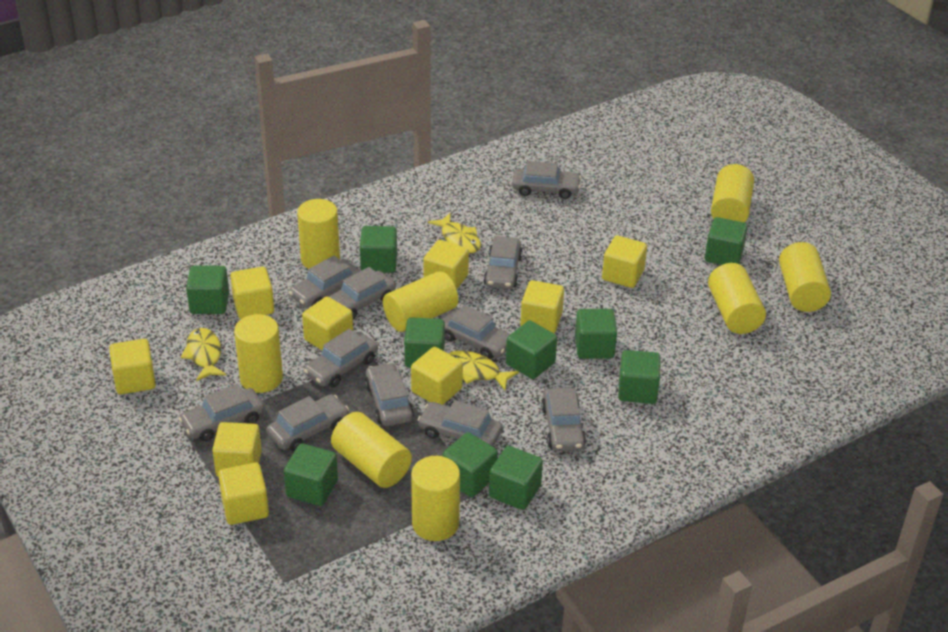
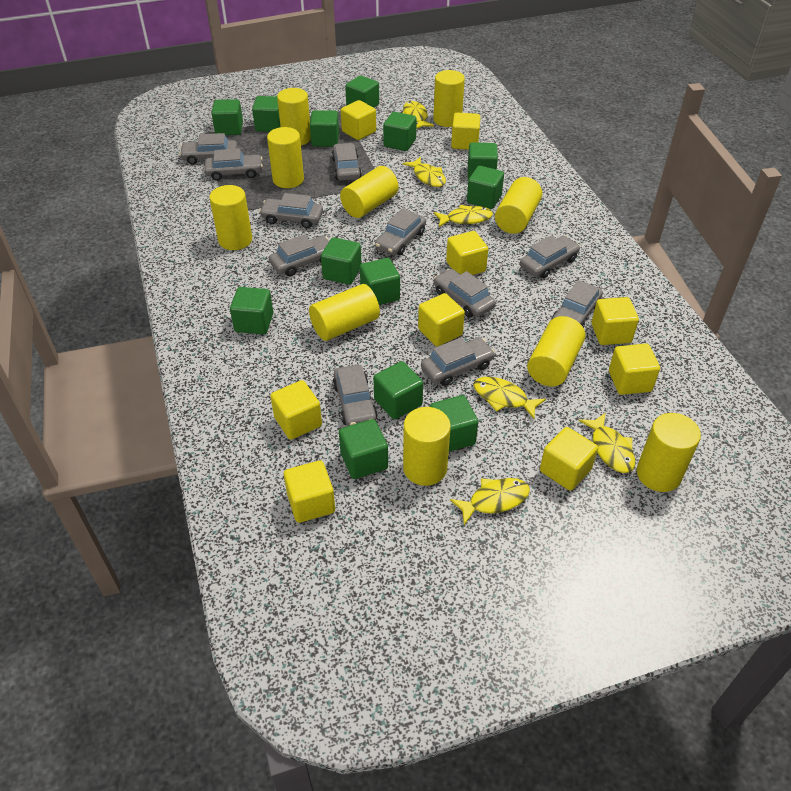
green cube: 10 -> 13
yellow cylinder: 8 -> 10
yellow fish: 3 -> 6

